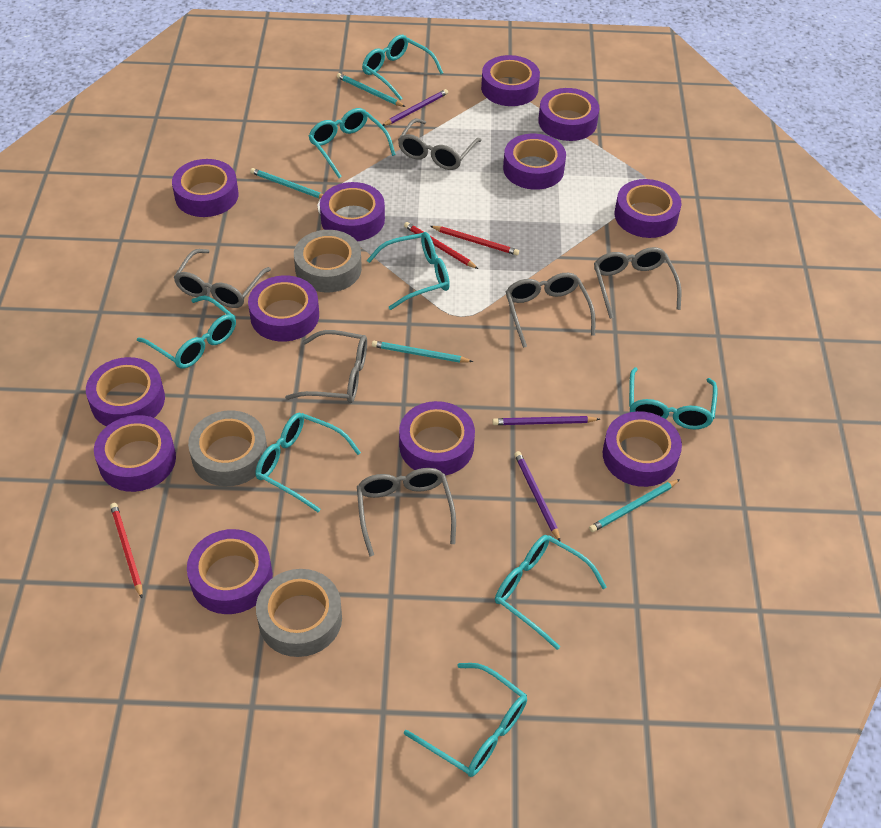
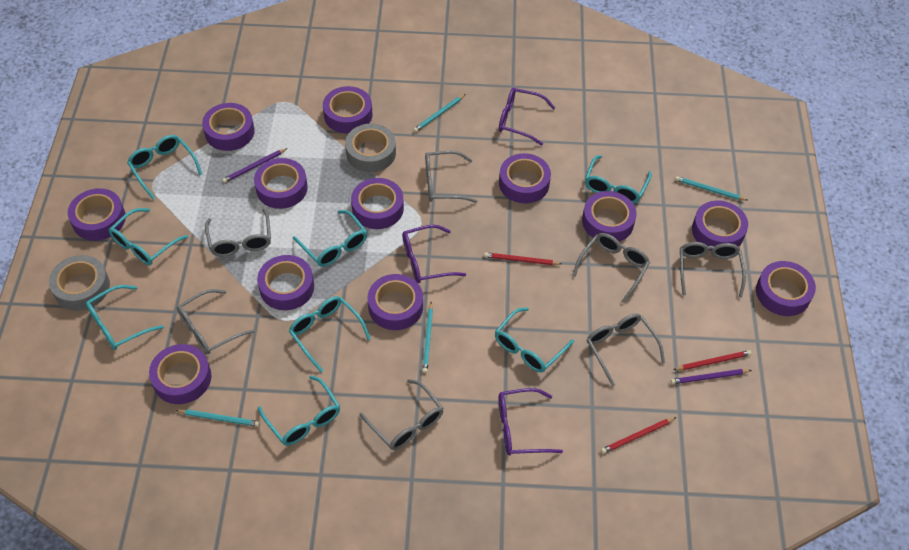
grey glasses: 6 -> 7
grey tape: 3 -> 2
purple glasses: 0 -> 3
purple pencil: 3 -> 2

